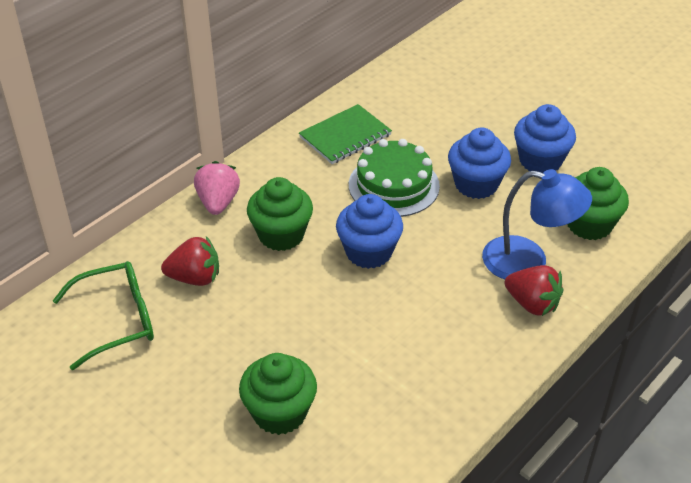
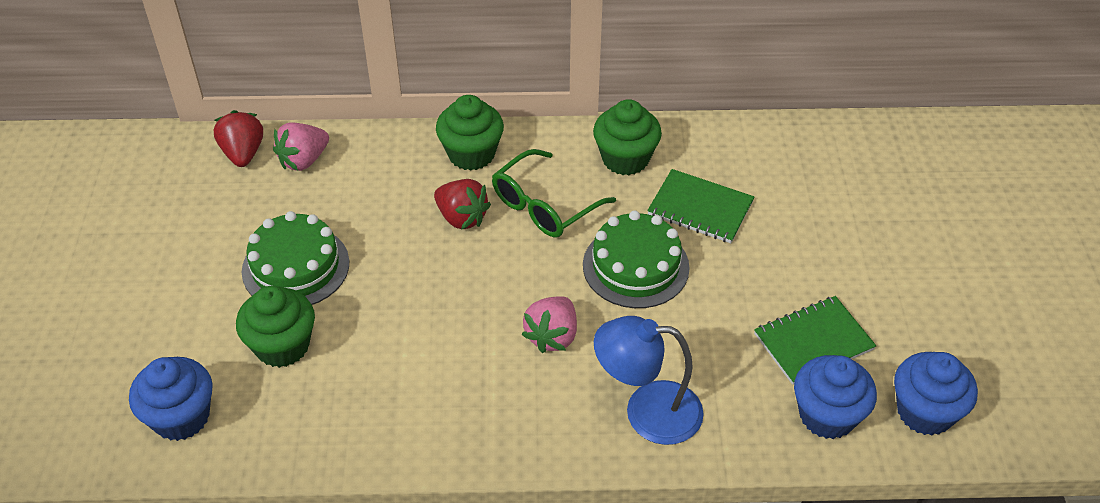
green cake: 1 -> 2
green notebook: 1 -> 2
pink strawberry: 1 -> 2

